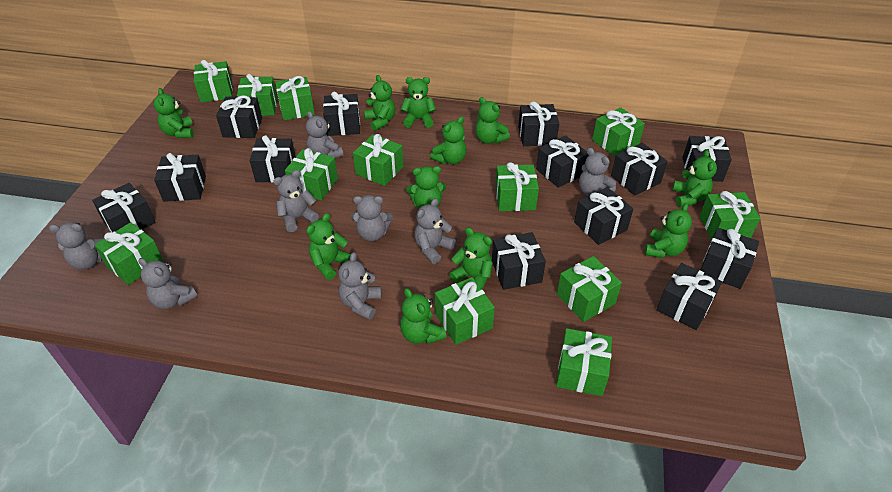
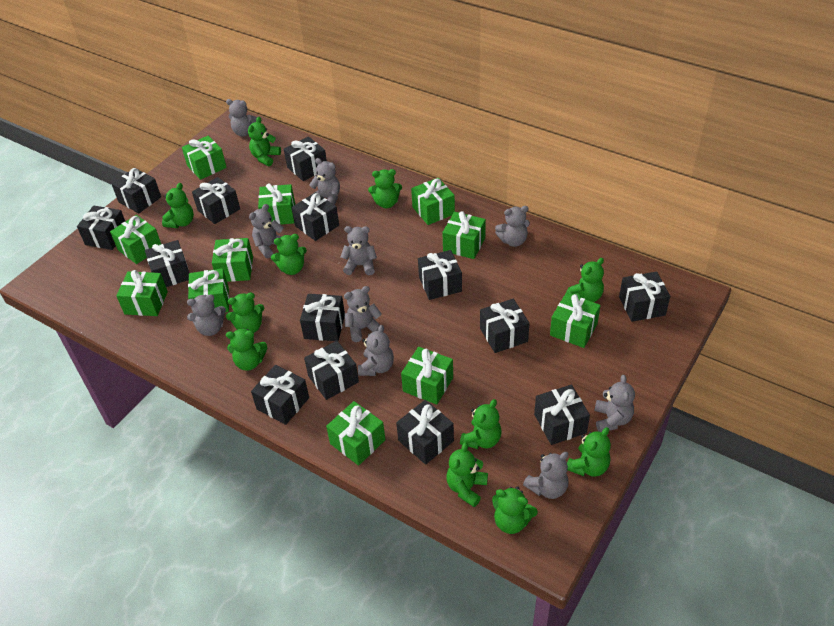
black gift: 13 -> 14
green gift: 12 -> 11
grey teddy bear: 8 -> 10

